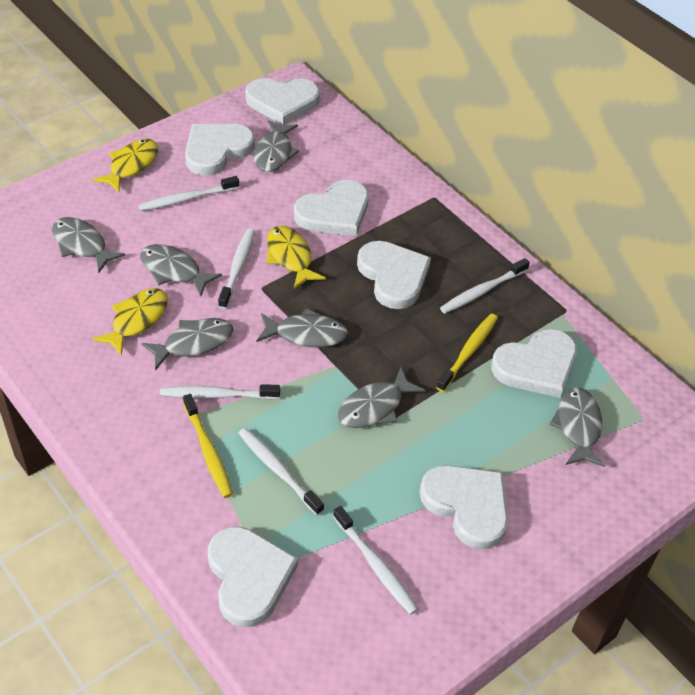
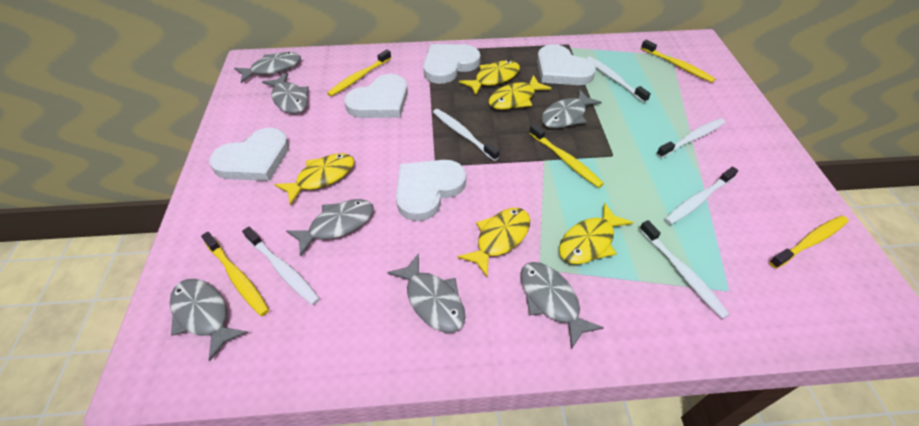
white heart: 7 -> 5
yellow fish: 3 -> 5
yellow toothbrush: 2 -> 5

